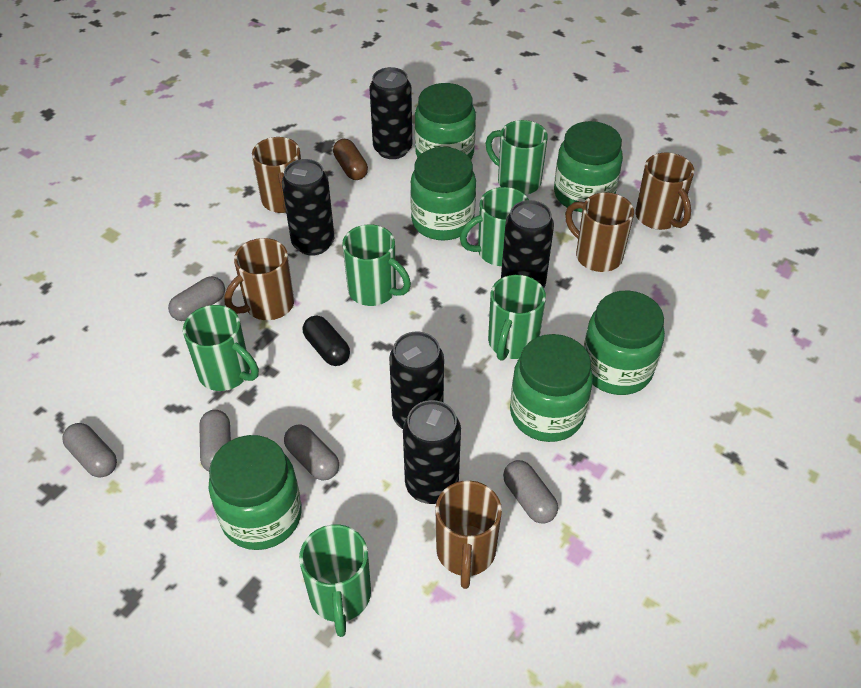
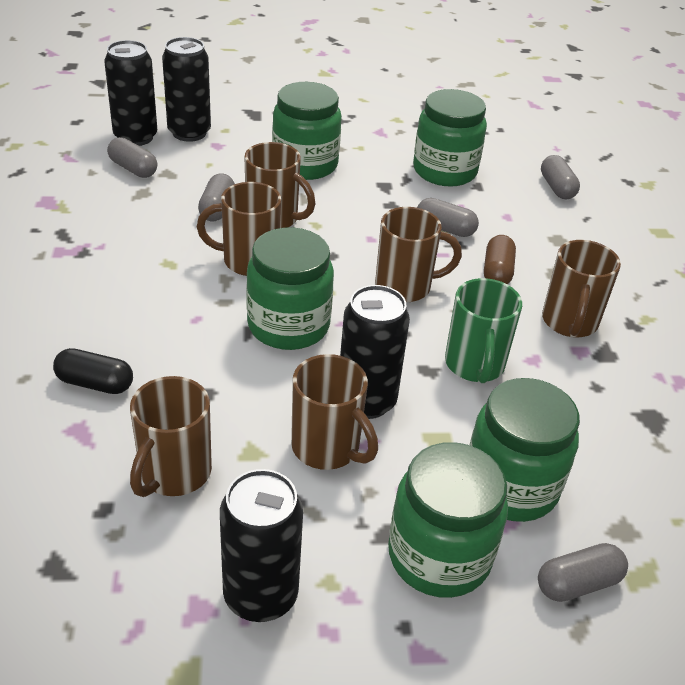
black can: 5 -> 4
brown mug: 5 -> 6
green jar: 6 -> 5
green mug: 6 -> 1

